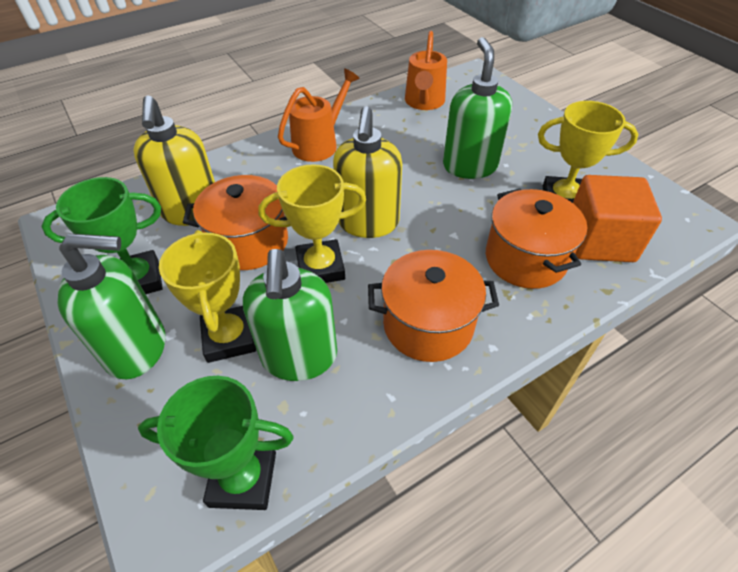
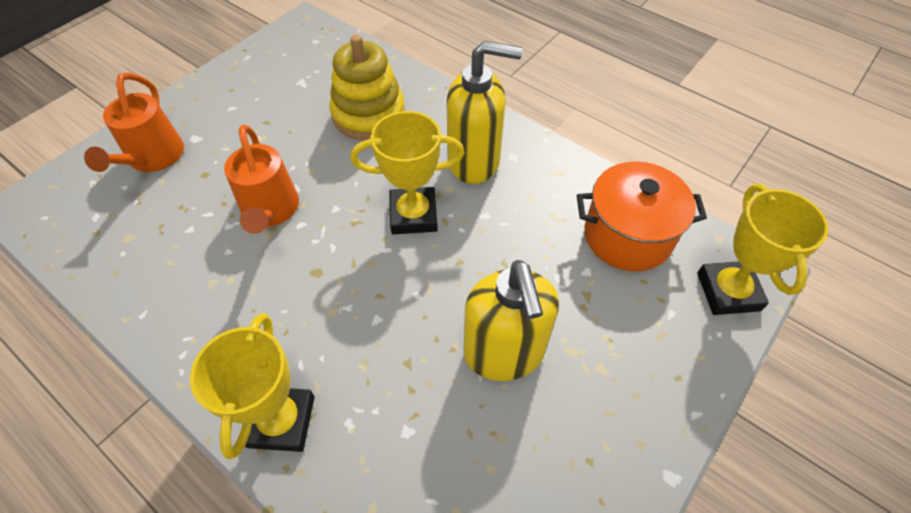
green soap dispenser: 3 -> 0
green trophy: 2 -> 0
orange cube: 1 -> 0
orange pot: 3 -> 1
yellow stacking toy: 0 -> 1

